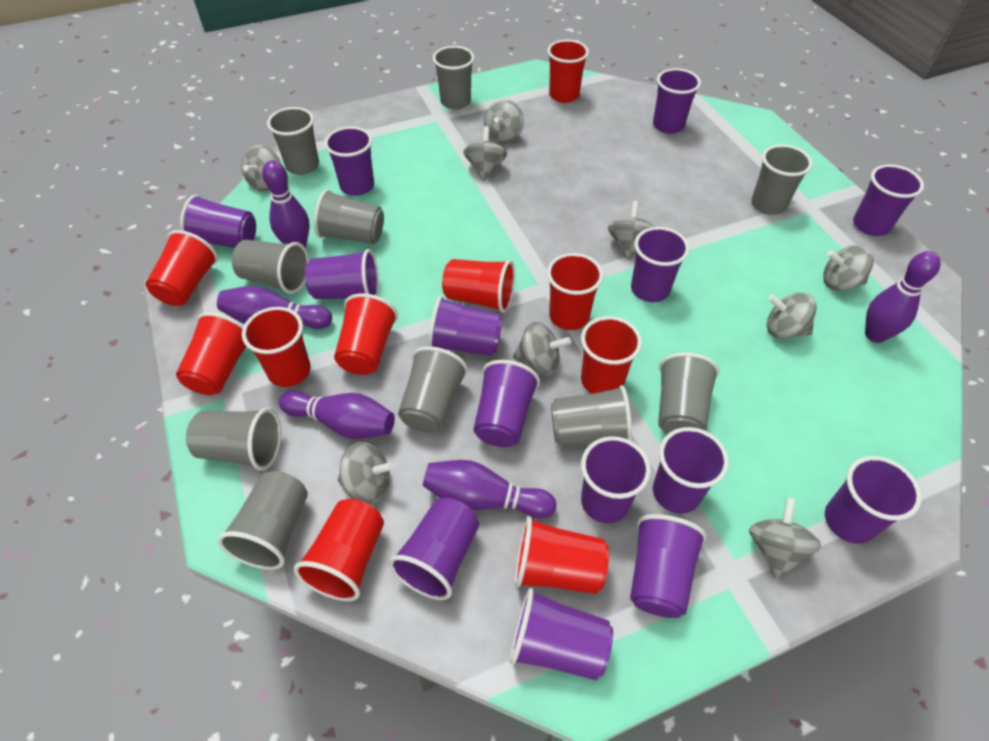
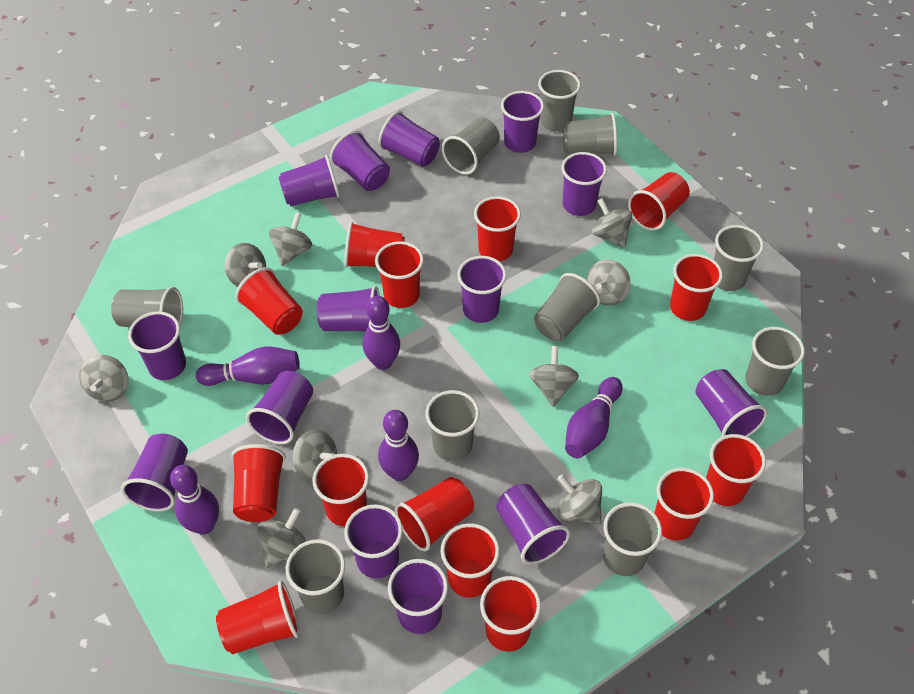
red cup: 10 -> 14

